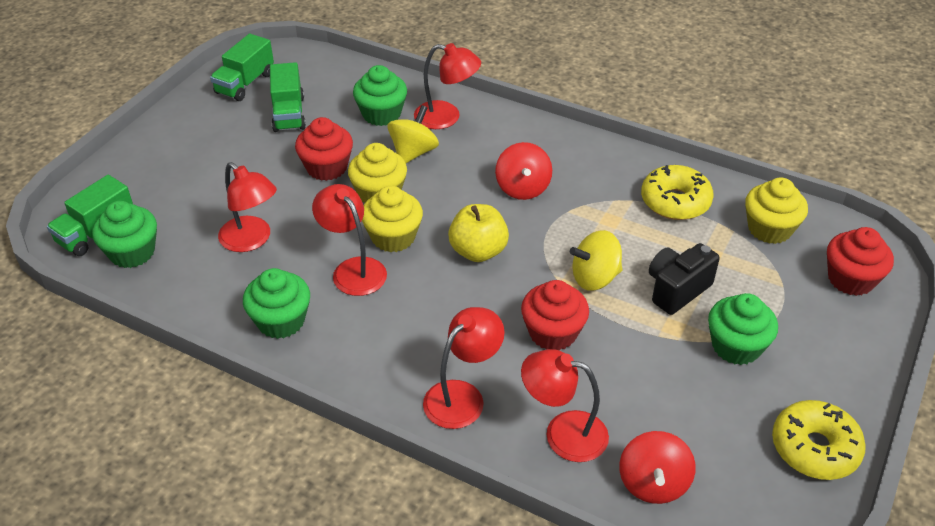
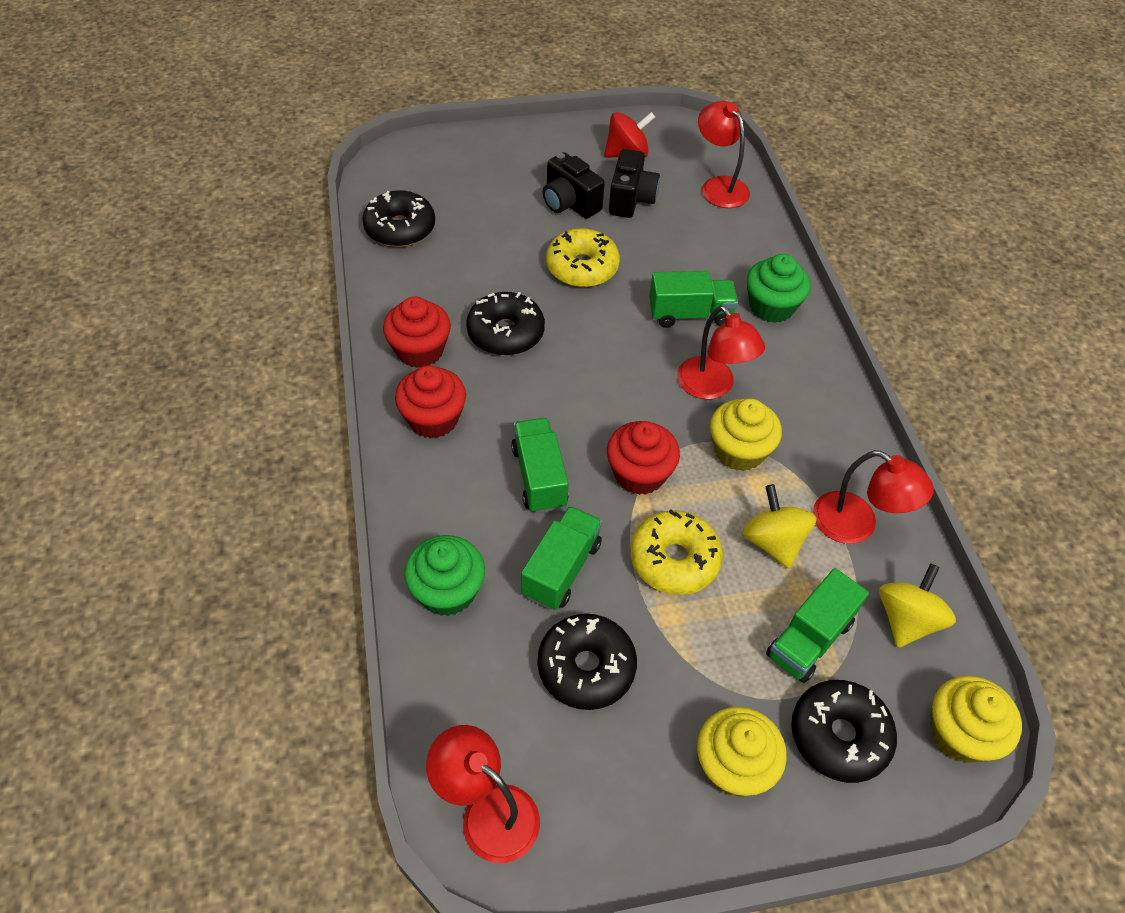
black camera: 1 -> 2
black donut: 0 -> 4
green cupcake: 4 -> 2
green truck: 3 -> 4
red lamp: 5 -> 4
red spinning top: 2 -> 1
yellow apple: 1 -> 0

